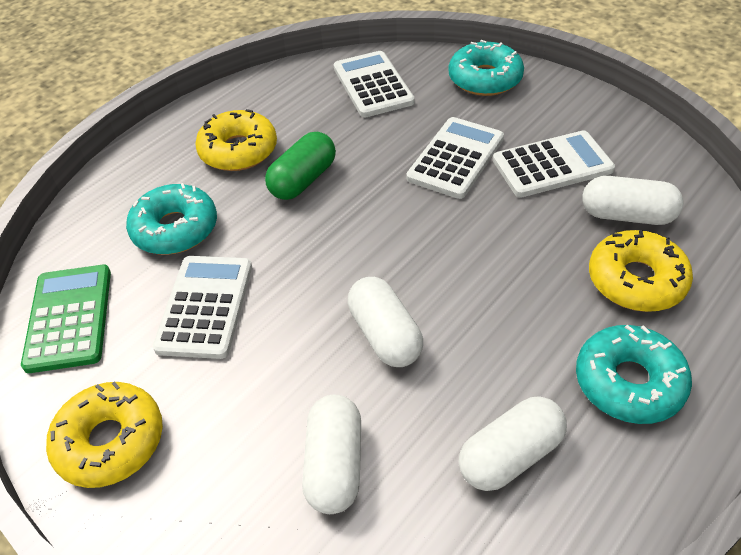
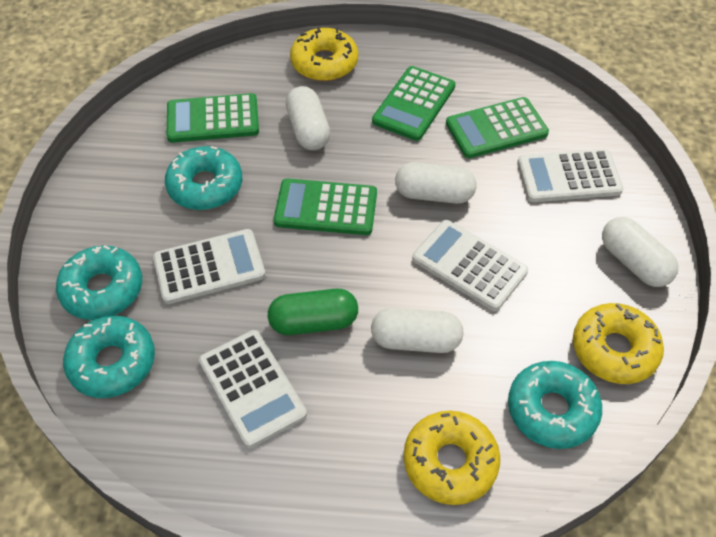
green calculator: 1 -> 4
turquoise donut: 3 -> 4

